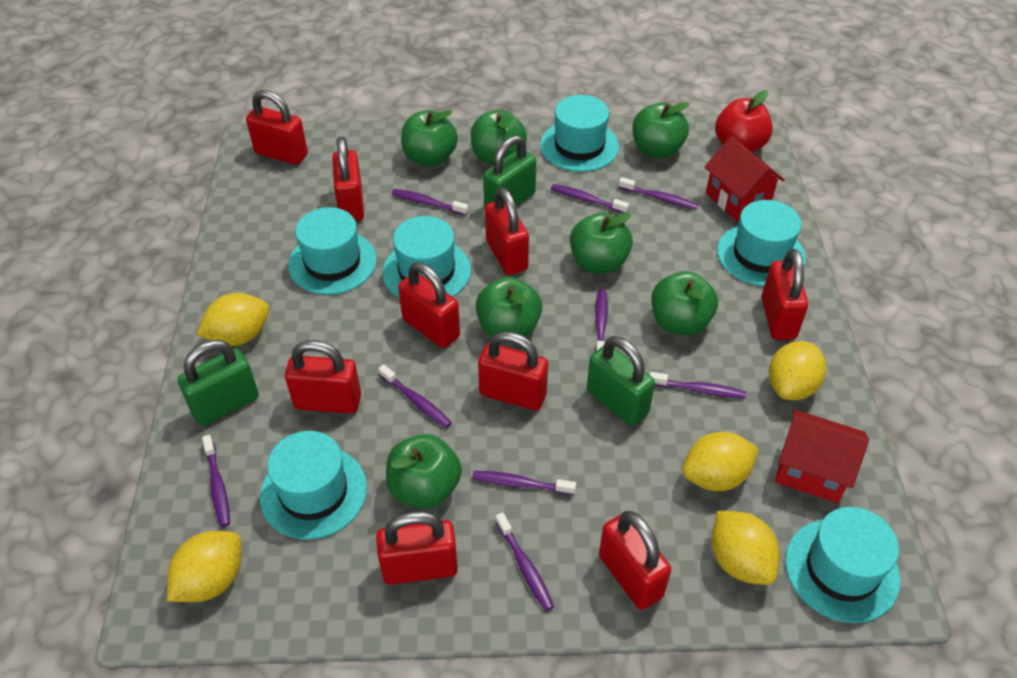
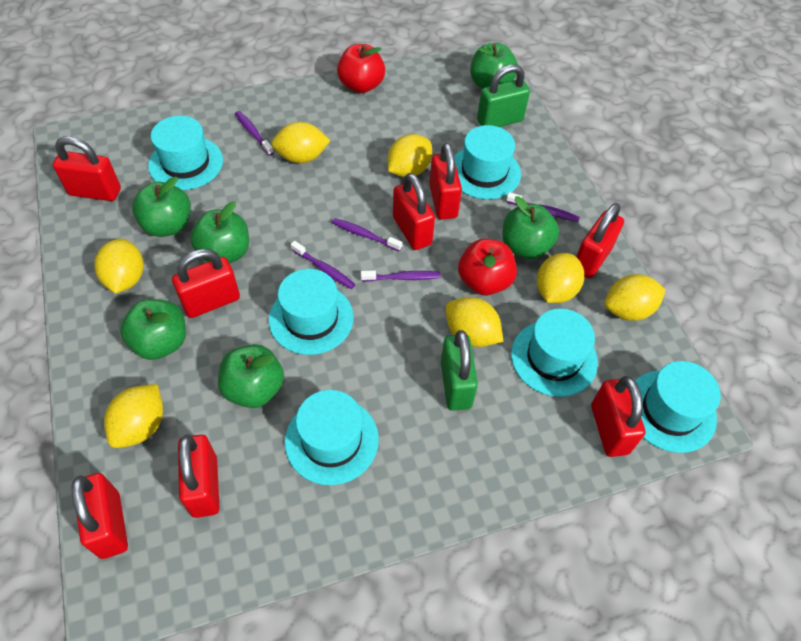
green apple: 7 -> 6
green padlock: 3 -> 2
purple toothbrush: 9 -> 5
red apple: 1 -> 2
red house: 2 -> 0
red padlock: 9 -> 8
yellow lemon: 5 -> 7

